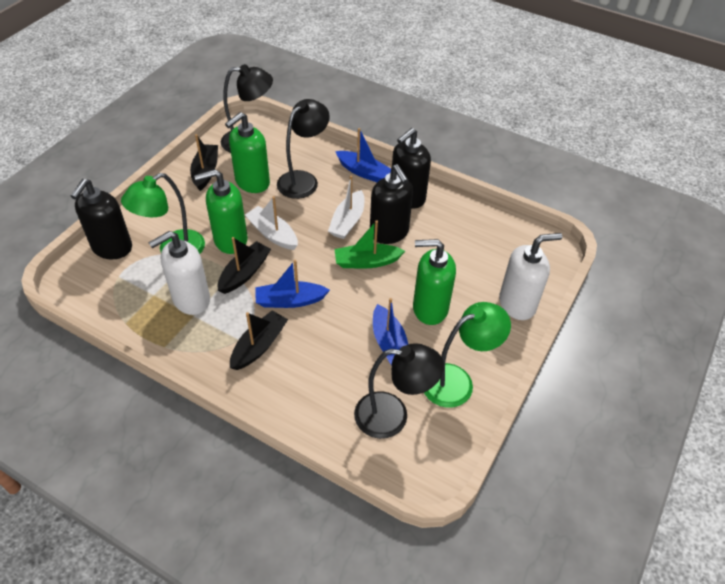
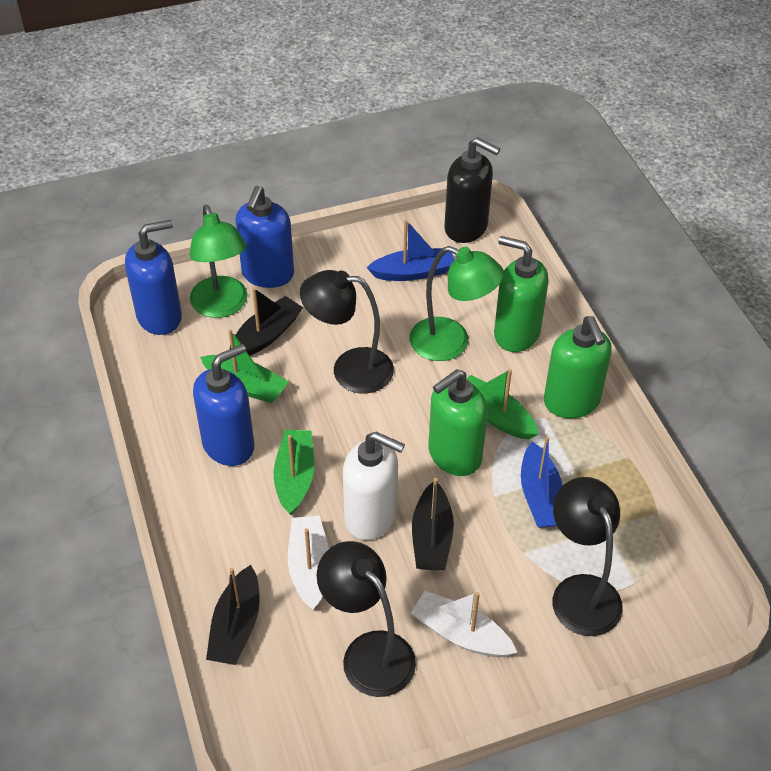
black soap dispenser: 3 -> 1
blue boat: 3 -> 2
blue soap dispenser: 0 -> 3
green boat: 1 -> 3
white soap dispenser: 2 -> 1

